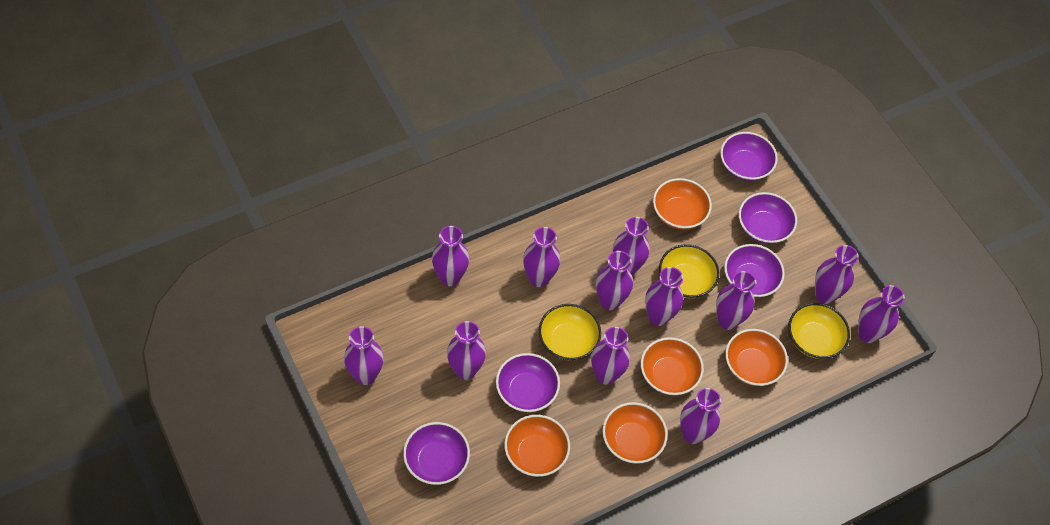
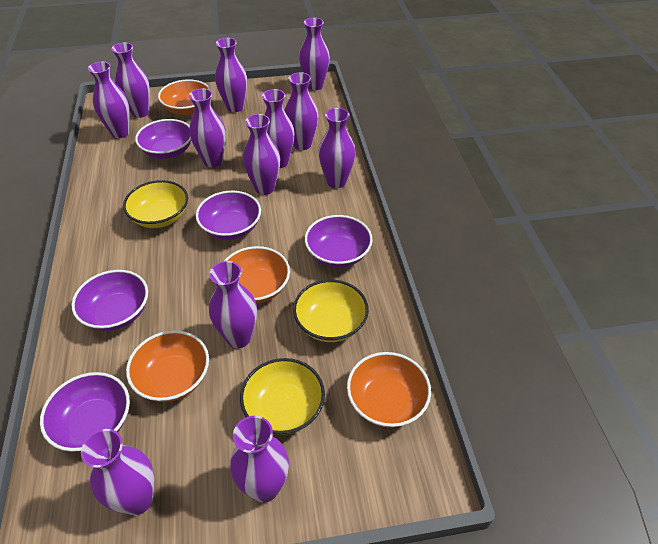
orange bowl: 5 -> 4

